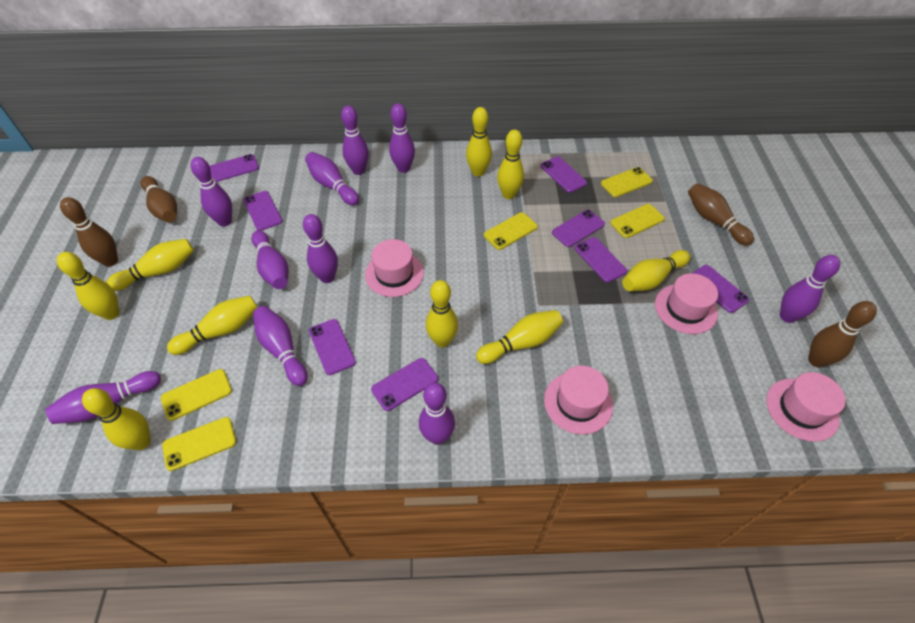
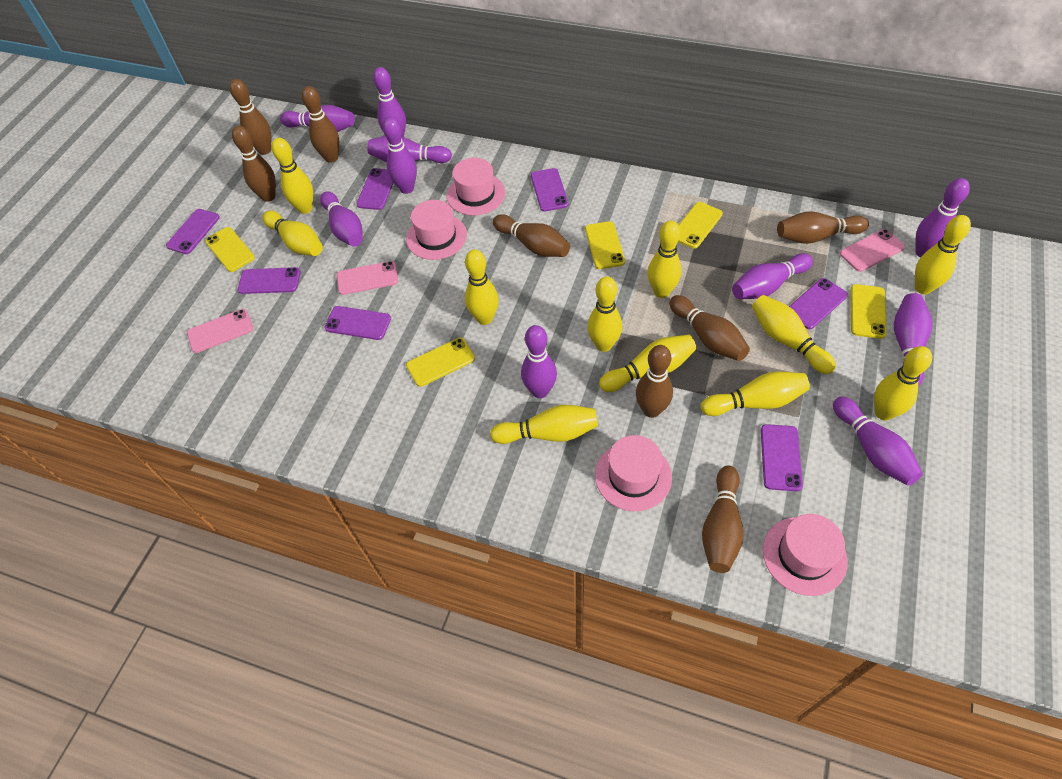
brown bowling pin: 4 -> 8
pink phone: 0 -> 3
purple phone: 8 -> 7
yellow bowling pin: 9 -> 11

